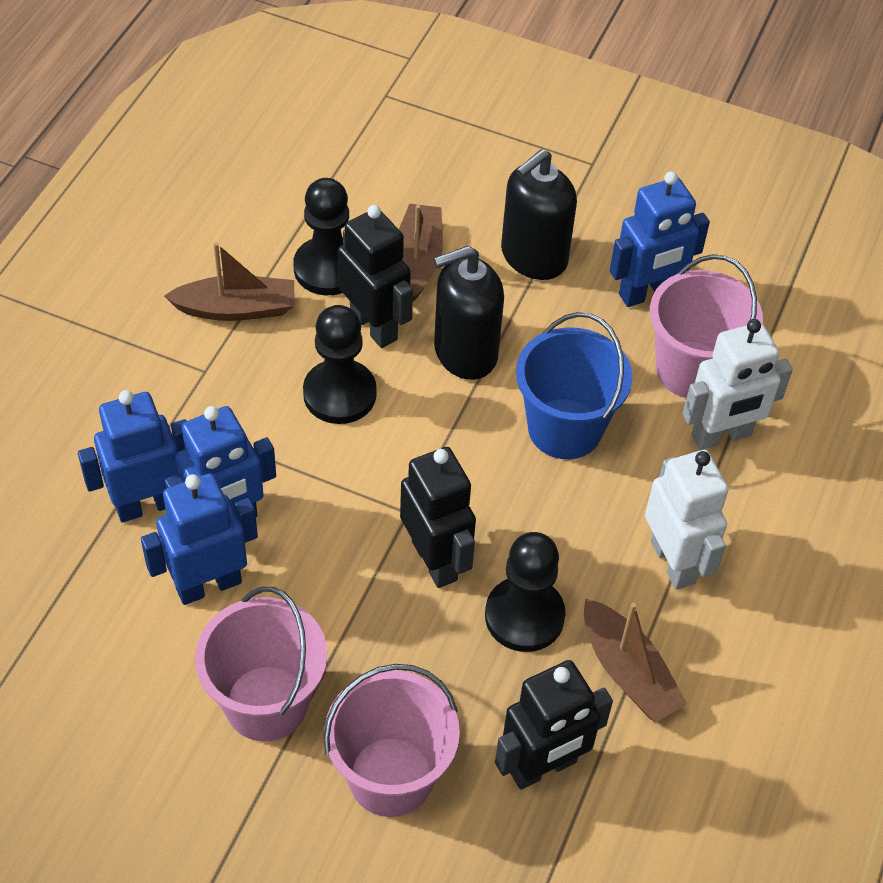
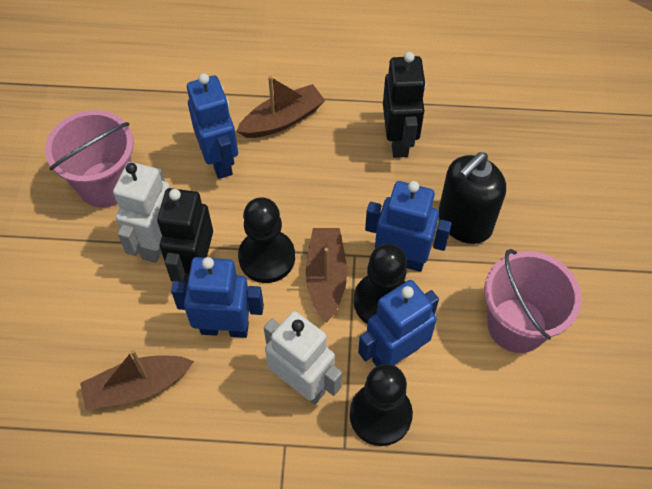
black robot: 3 -> 2
black soap dispenser: 2 -> 1
blue bucket: 1 -> 0
pink bucket: 3 -> 2

